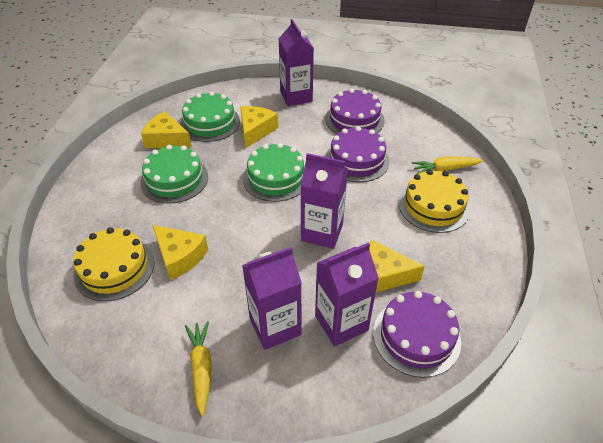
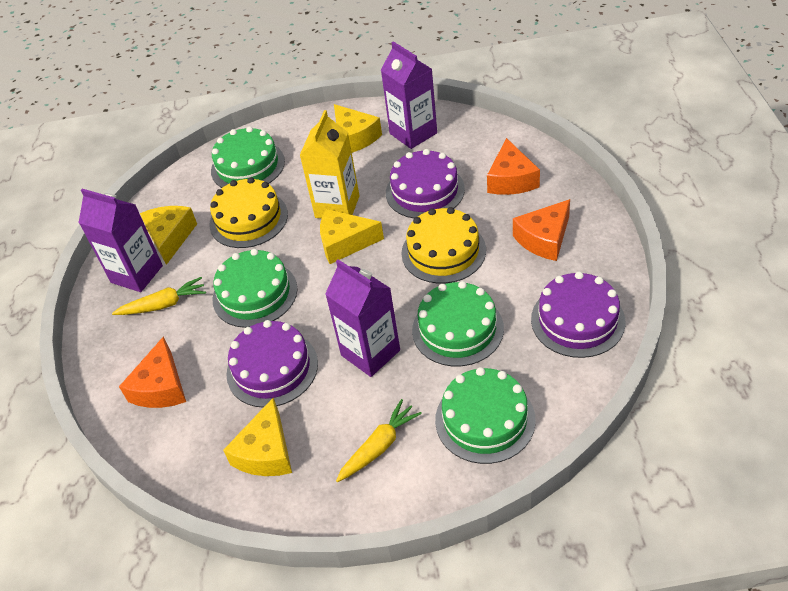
green cake: 3 -> 4
orange cheese: 0 -> 3
purple carton: 4 -> 3
yellow carton: 0 -> 1

